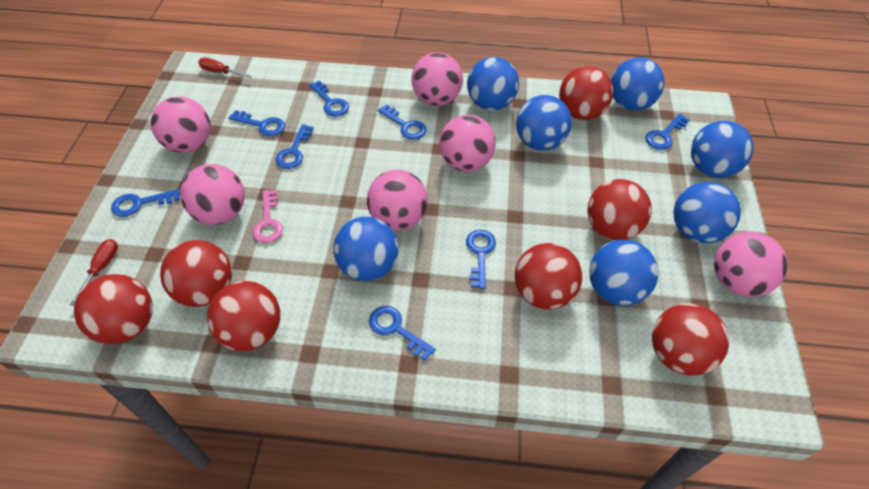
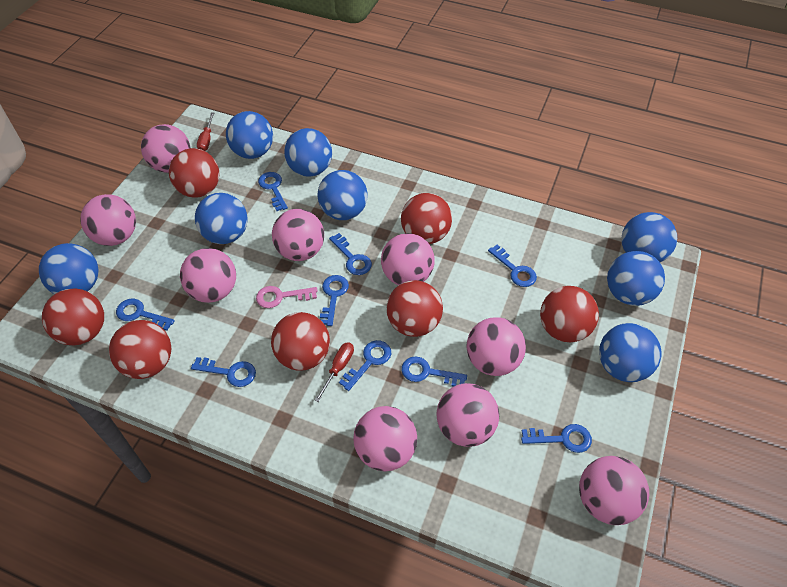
blue ball: 7 -> 8
blue key: 8 -> 9
pink ball: 6 -> 9

